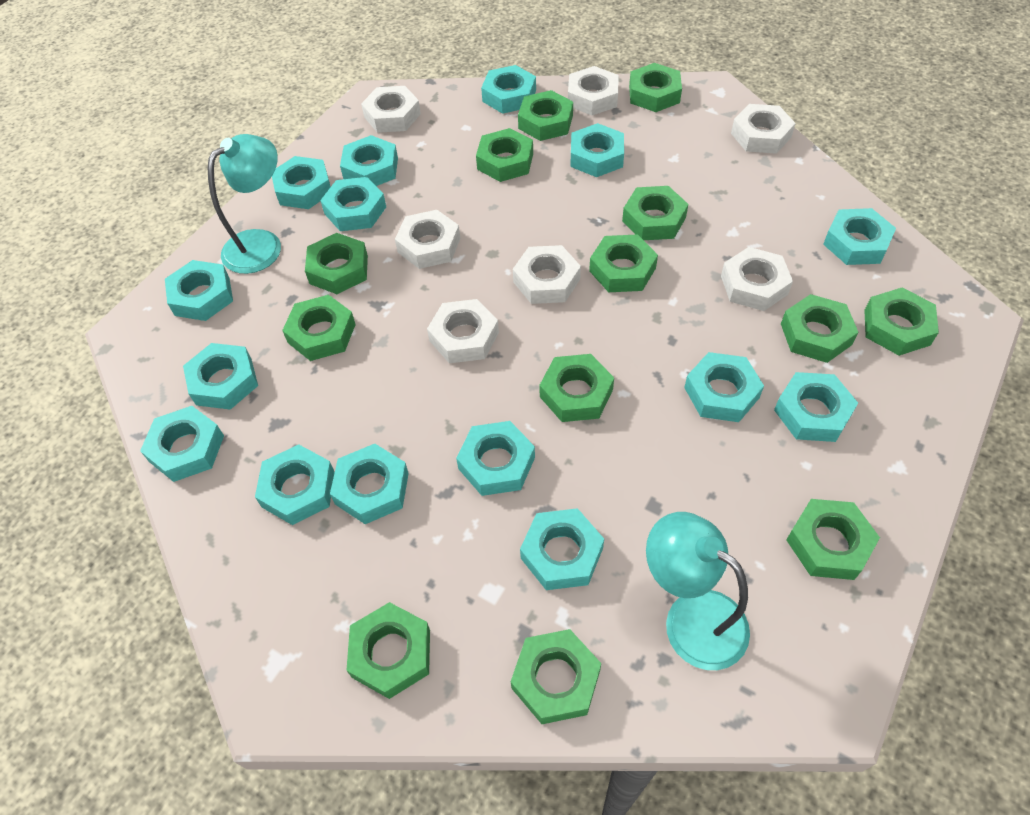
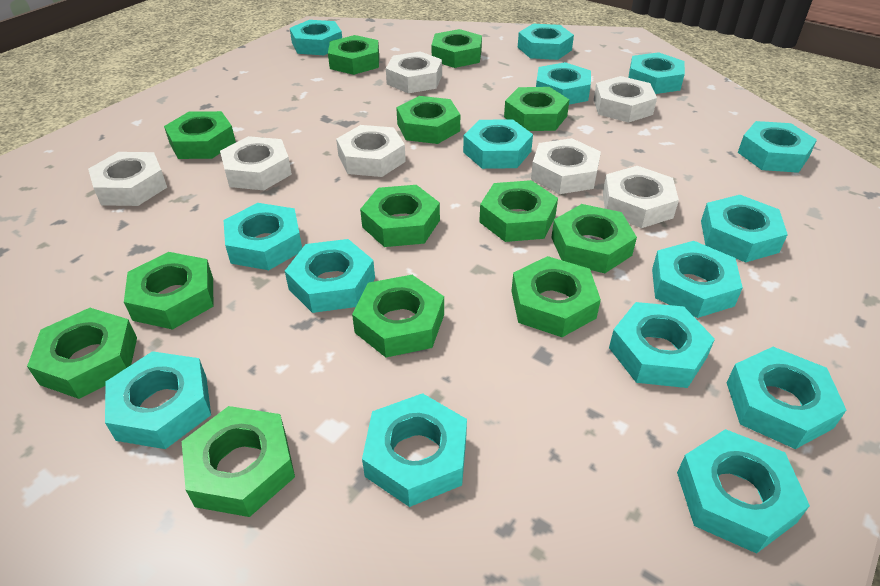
turquoise lamp: 2 -> 0

